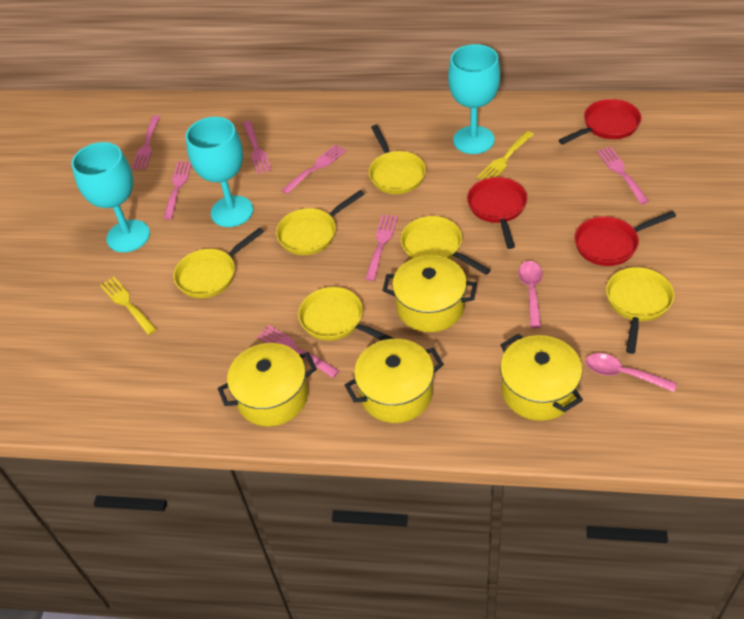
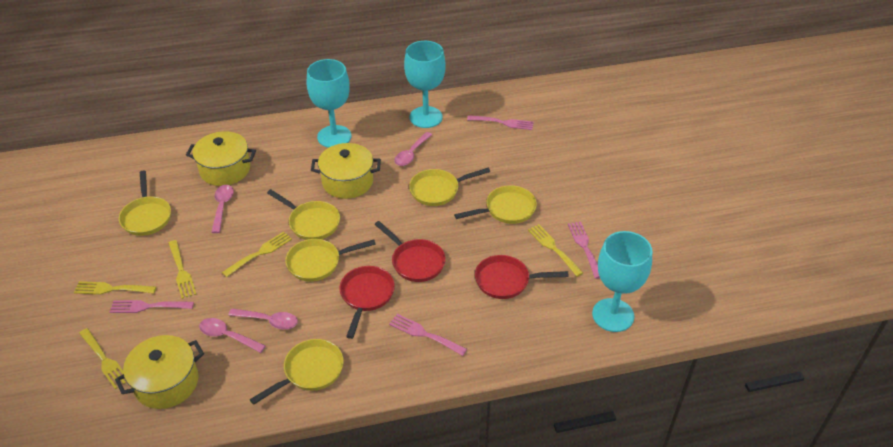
pink fork: 7 -> 4
pink spoon: 2 -> 4
yellow fork: 2 -> 5
yellow pot: 4 -> 3

